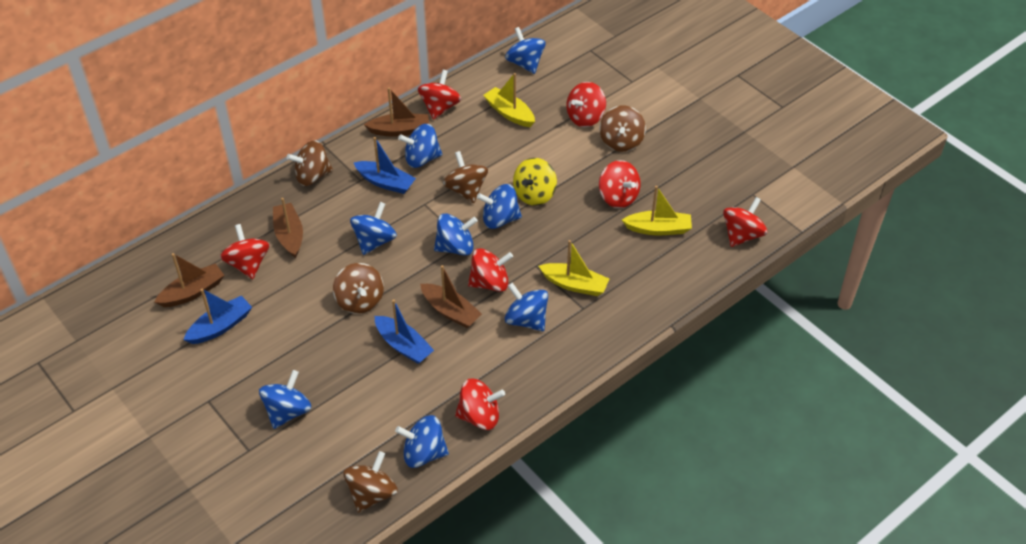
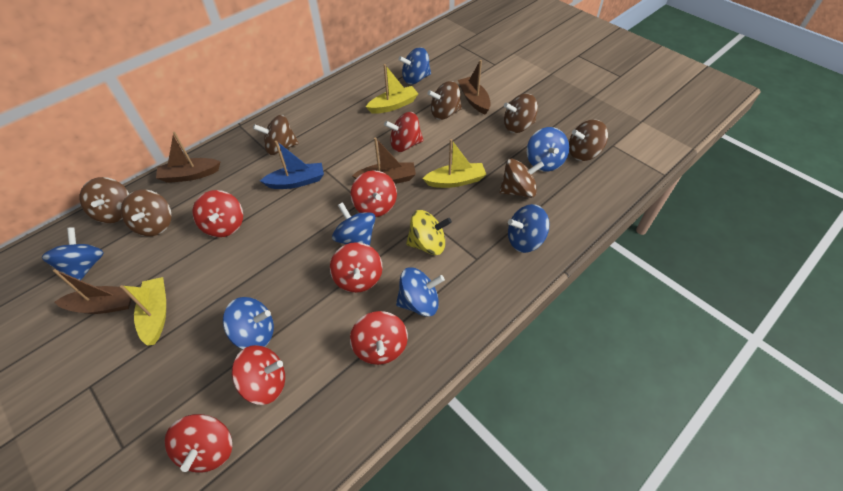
blue boat: 3 -> 1
blue spinning top: 8 -> 7
brown spinning top: 5 -> 7

